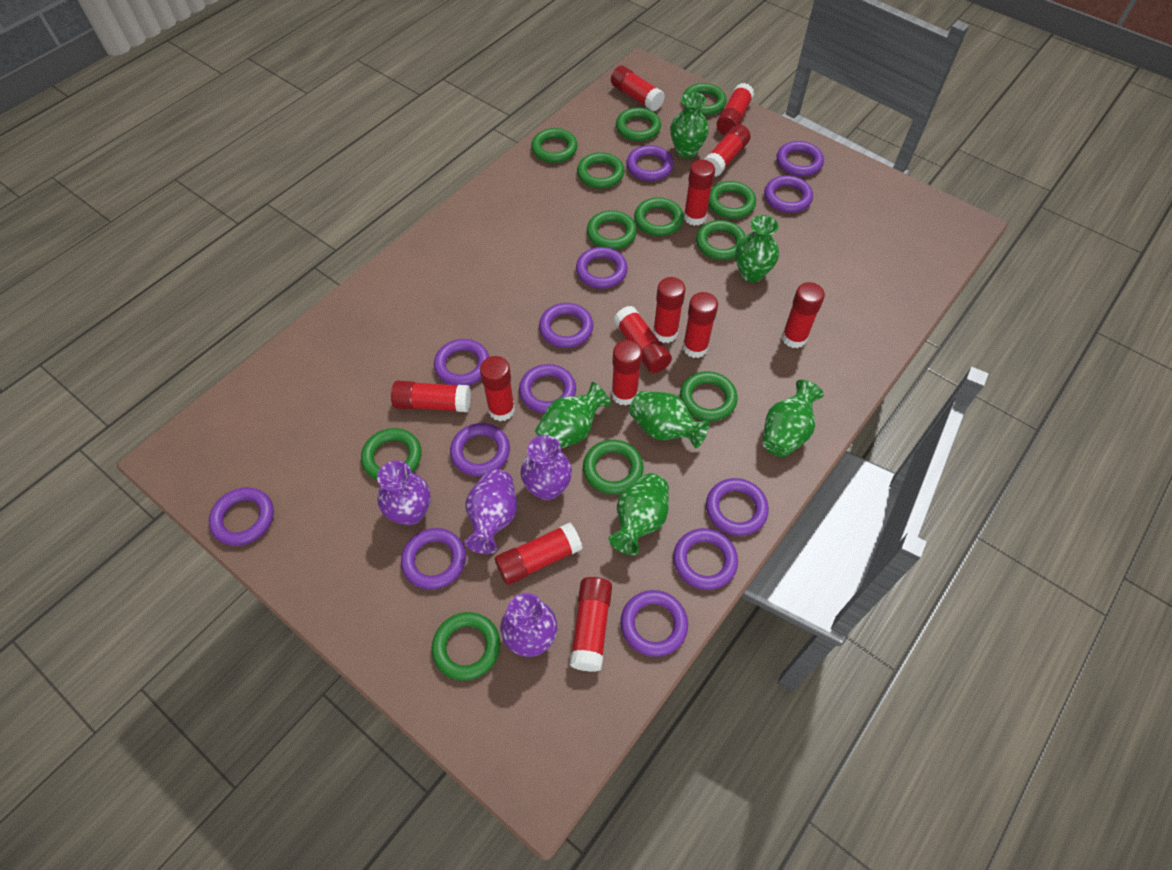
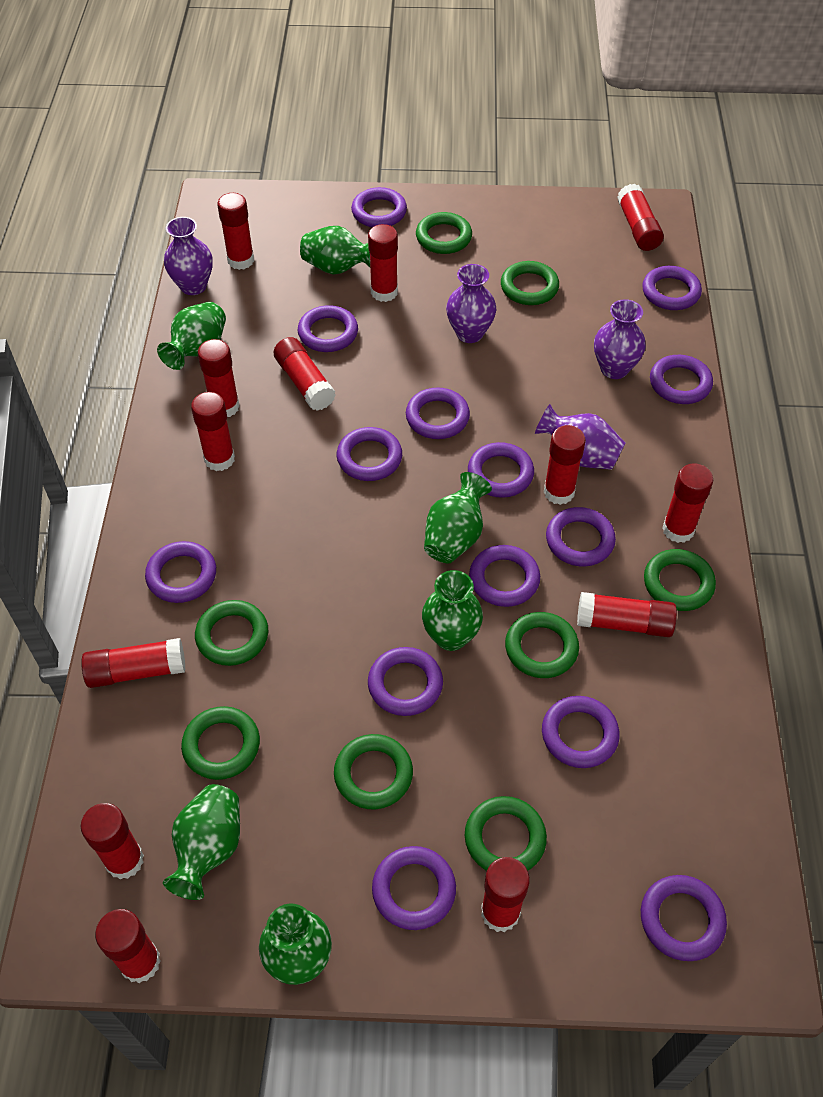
green ring: 12 -> 8
purple ring: 13 -> 14

